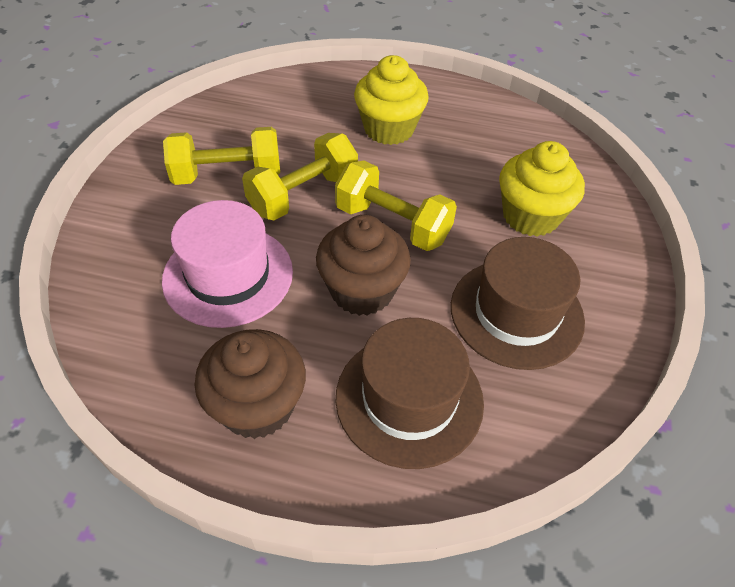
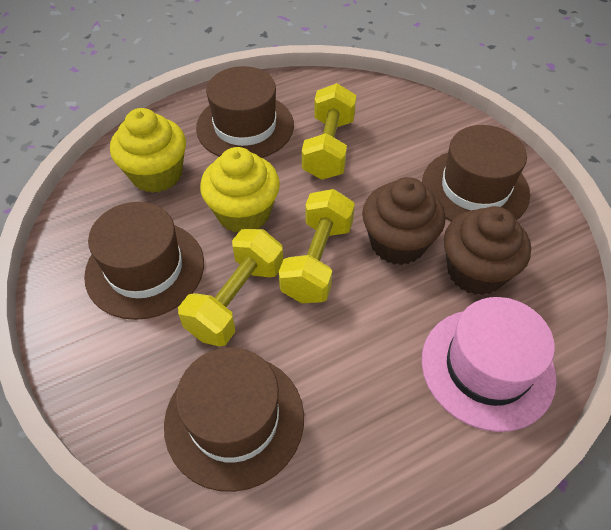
brown hat: 2 -> 4

